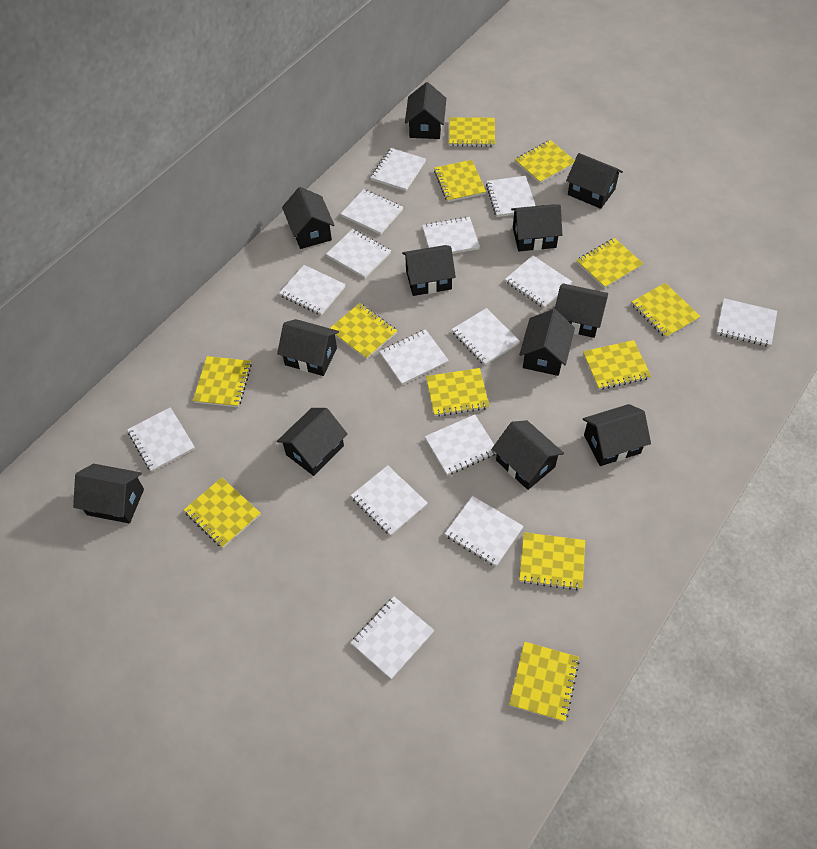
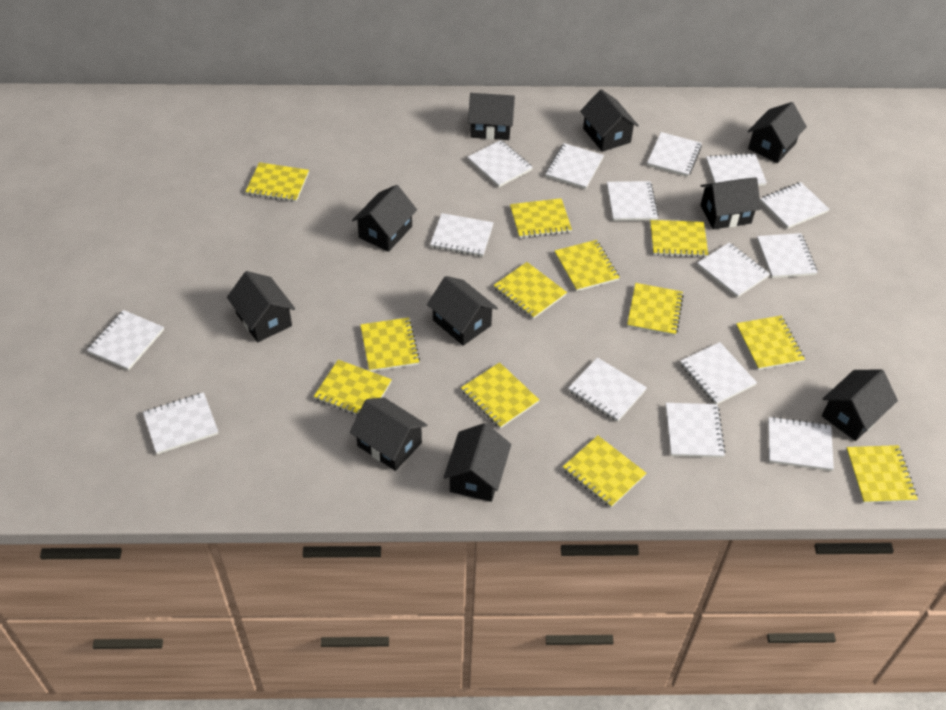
black house: 12 -> 10

